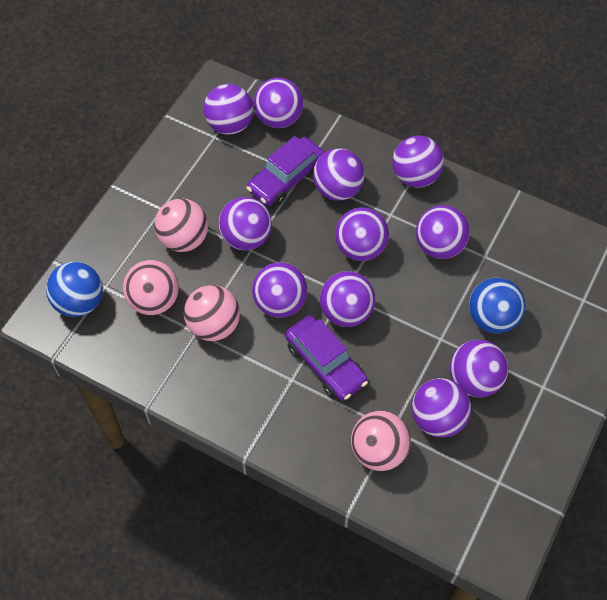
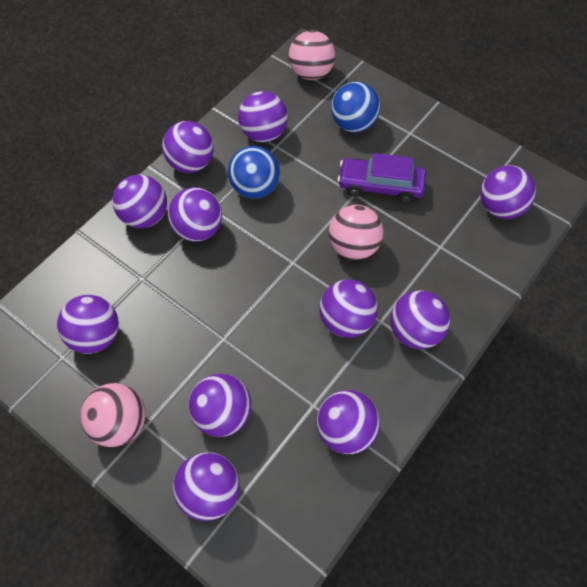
pink ball: 4 -> 3
purple car: 2 -> 1

